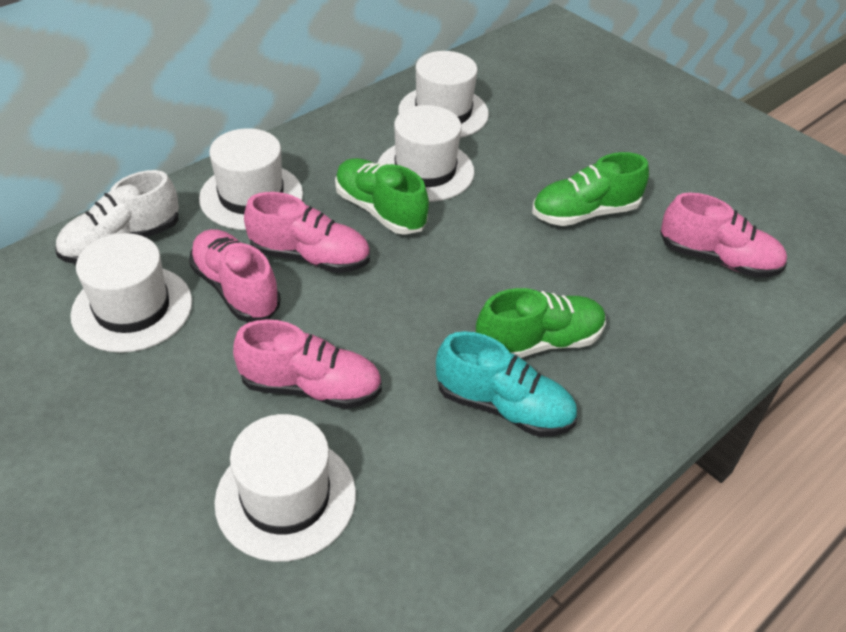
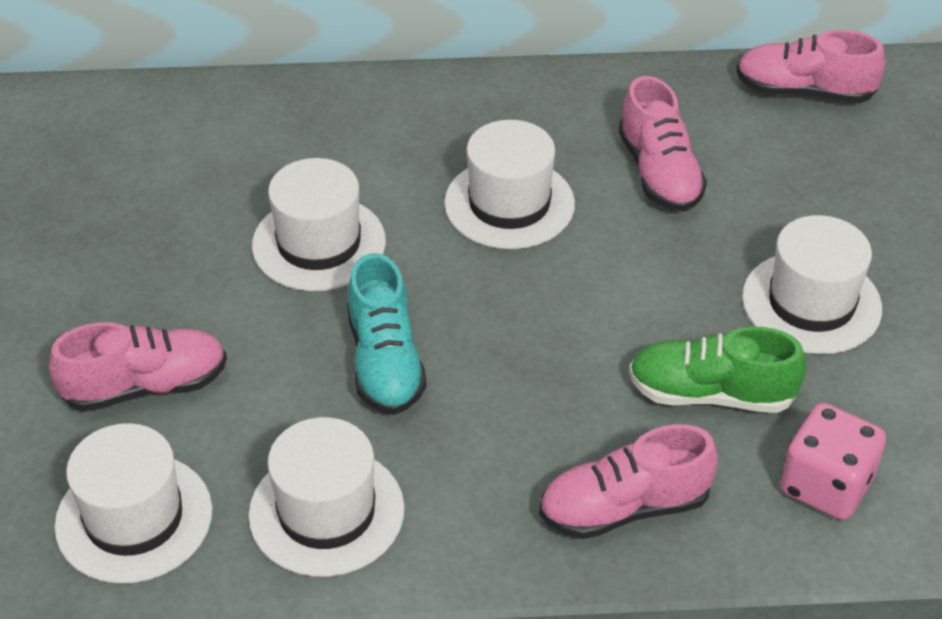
green shoe: 3 -> 1
pink dice: 0 -> 1
white shoe: 1 -> 0

